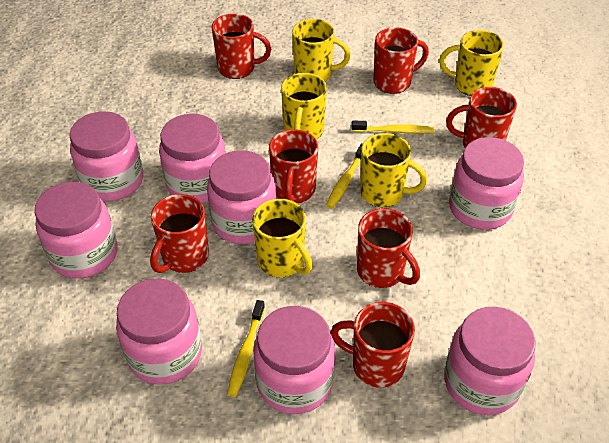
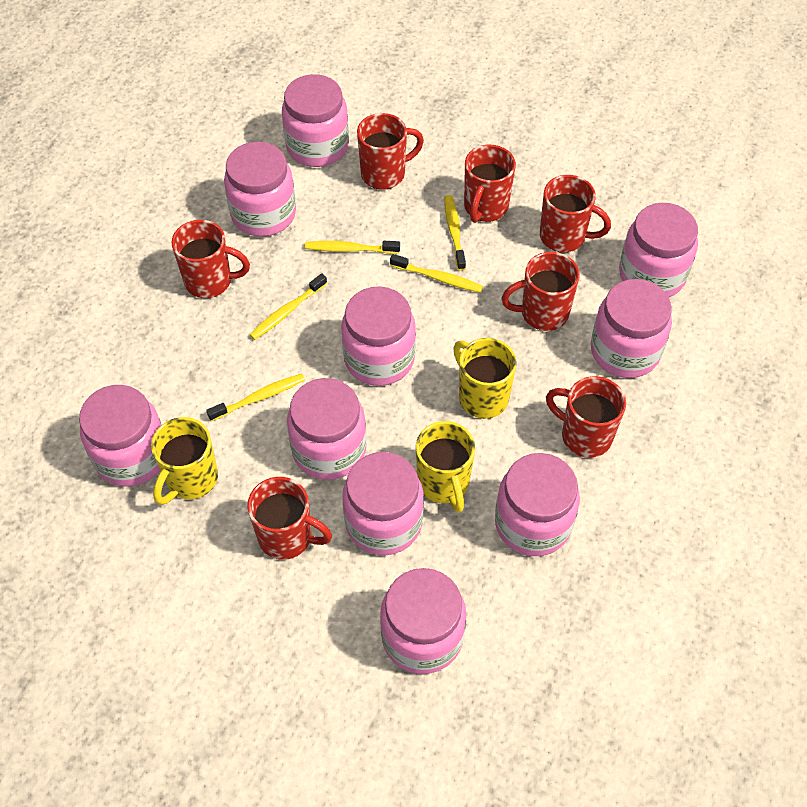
pink jar: 8 -> 10
yellow mug: 5 -> 3
yellow toothbrush: 3 -> 5

